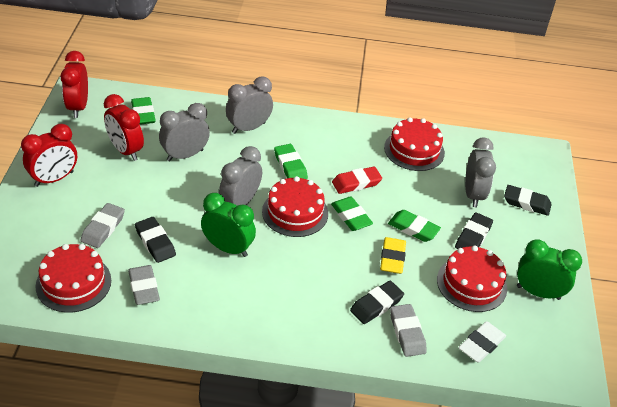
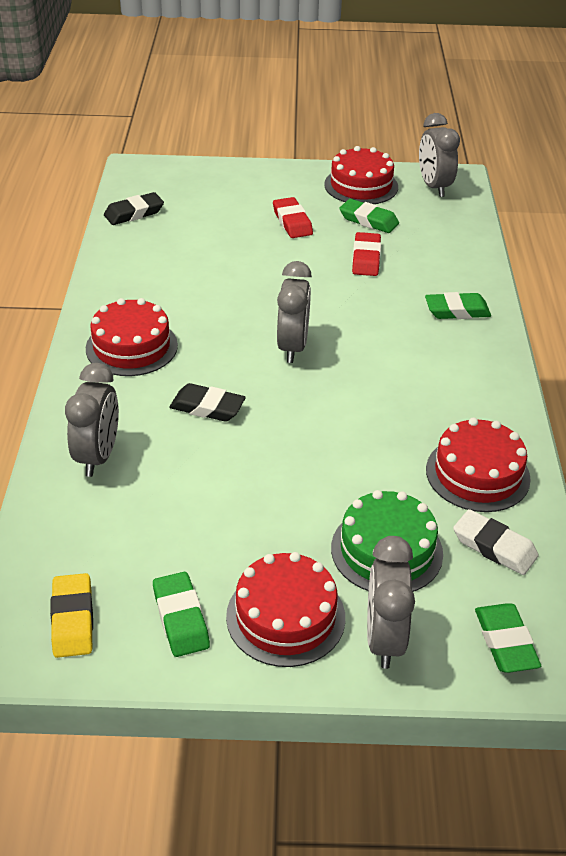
black eraser: 4 -> 2
green cake: 0 -> 1
green clock: 2 -> 0
grey eraser: 3 -> 0
red clock: 3 -> 0
red eraser: 1 -> 2

